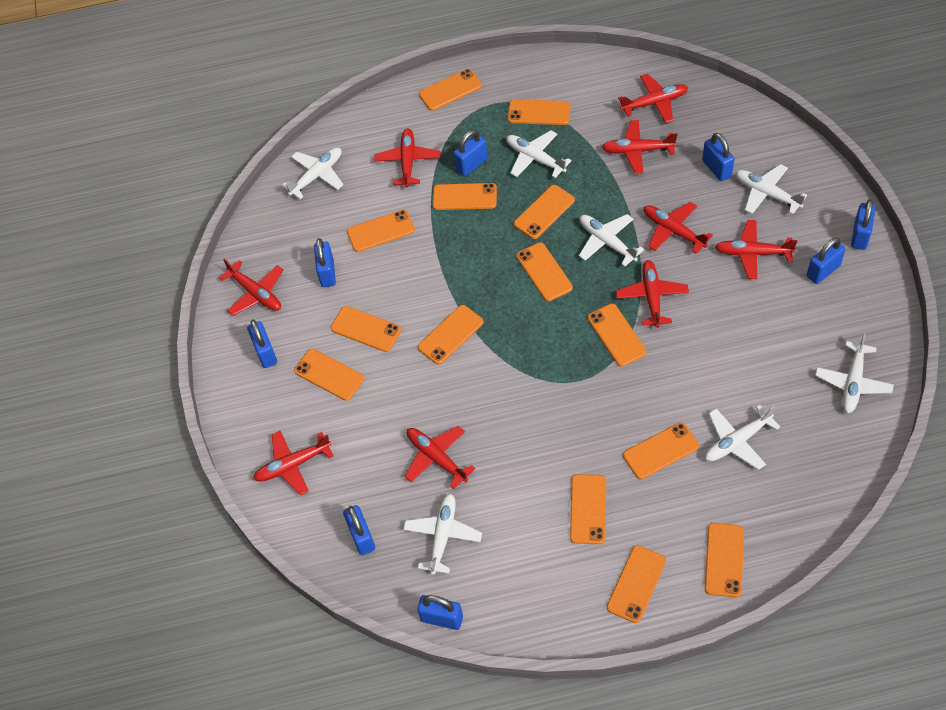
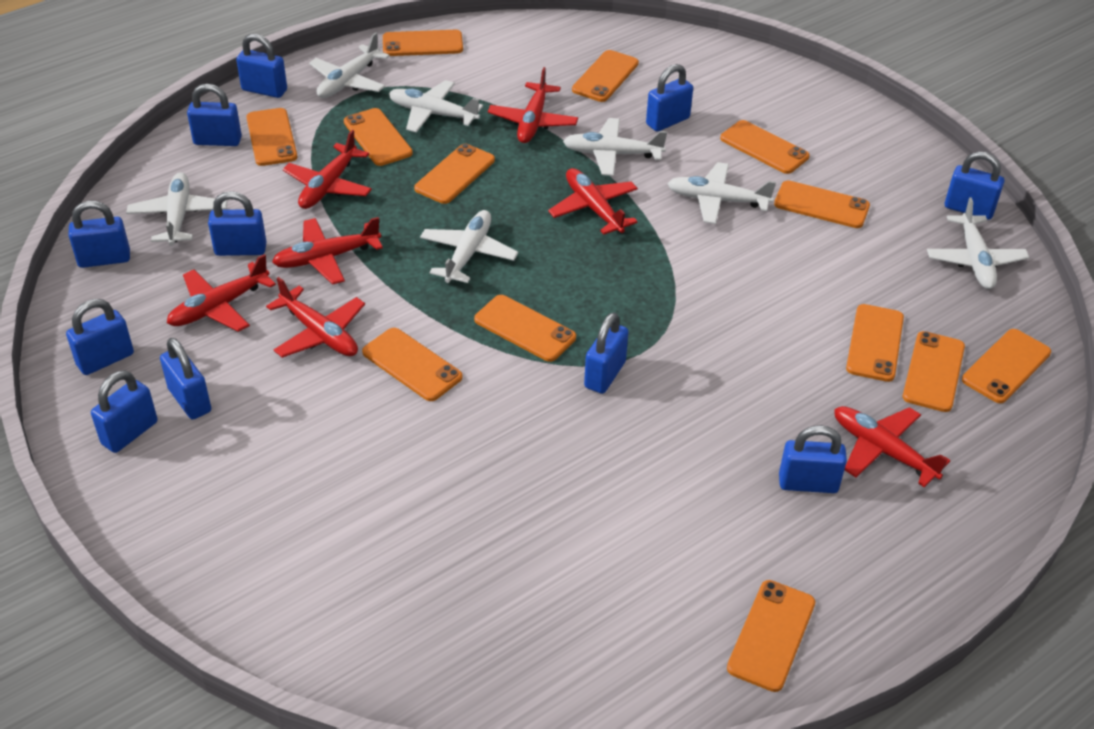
blue padlock: 8 -> 11
orange phone: 14 -> 13
red plane: 9 -> 7

